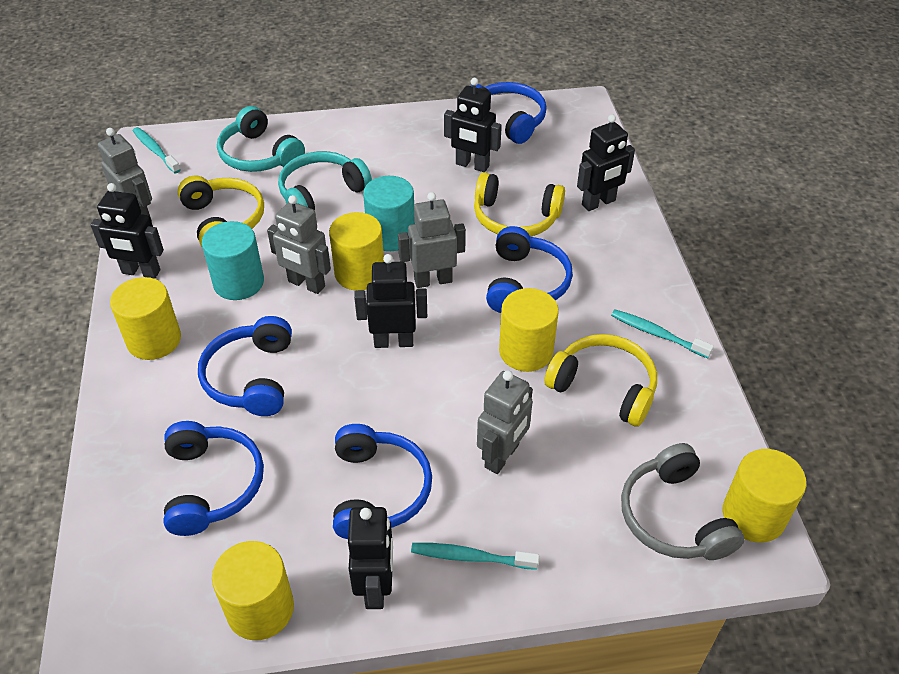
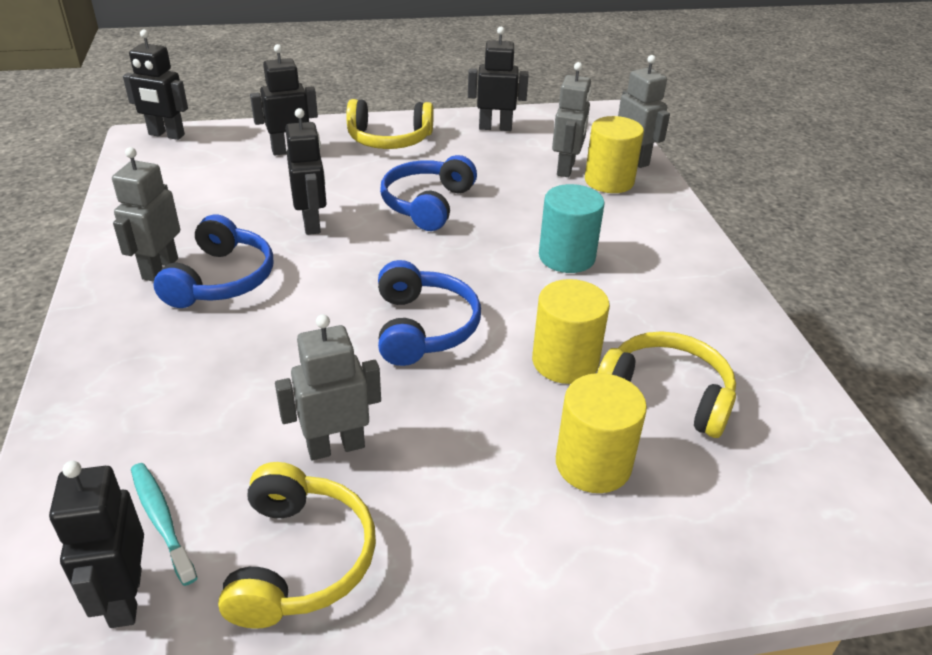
blue headphones: 5 -> 3
grey headphones: 1 -> 0
turquoise cylinder: 2 -> 1
turquoise headphones: 2 -> 0
turquoise toothbrush: 3 -> 1
yellow cylinder: 5 -> 3

